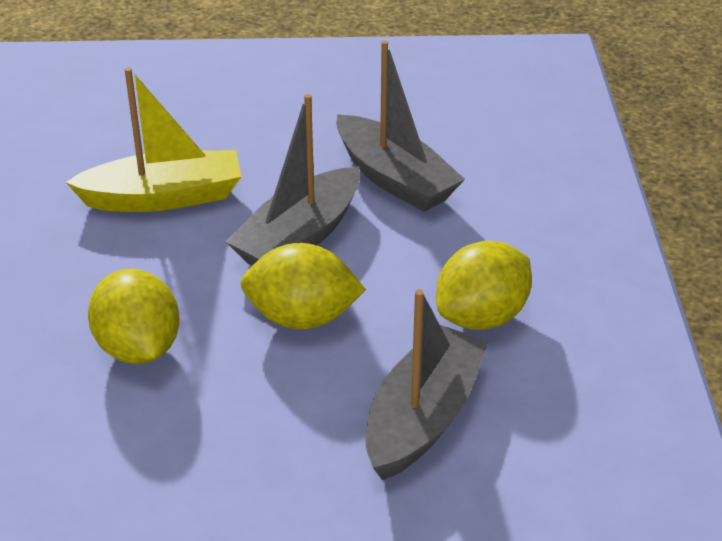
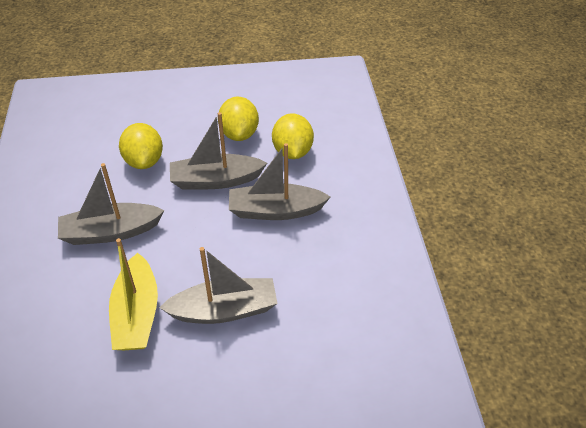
grey boat: 3 -> 4

